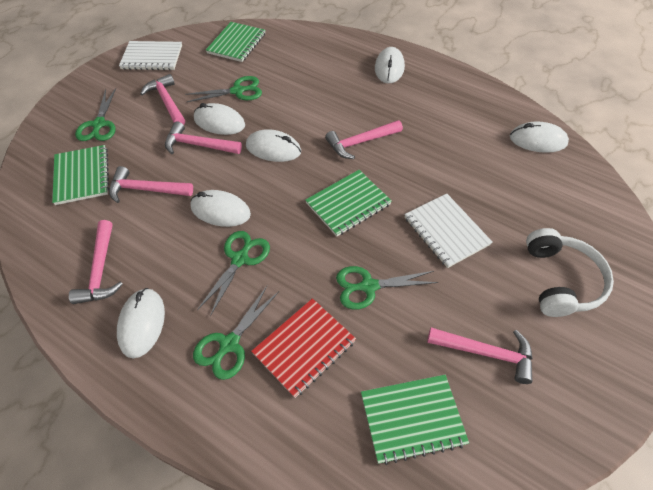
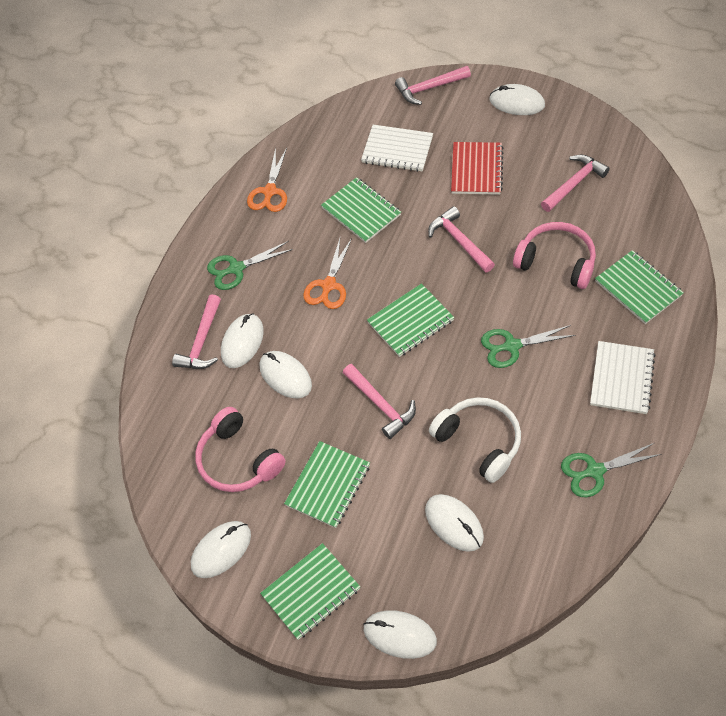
green notebook: 4 -> 5
green scissors: 5 -> 3
orange scissors: 0 -> 2
pink hammer: 6 -> 5
pink headphones: 0 -> 2

